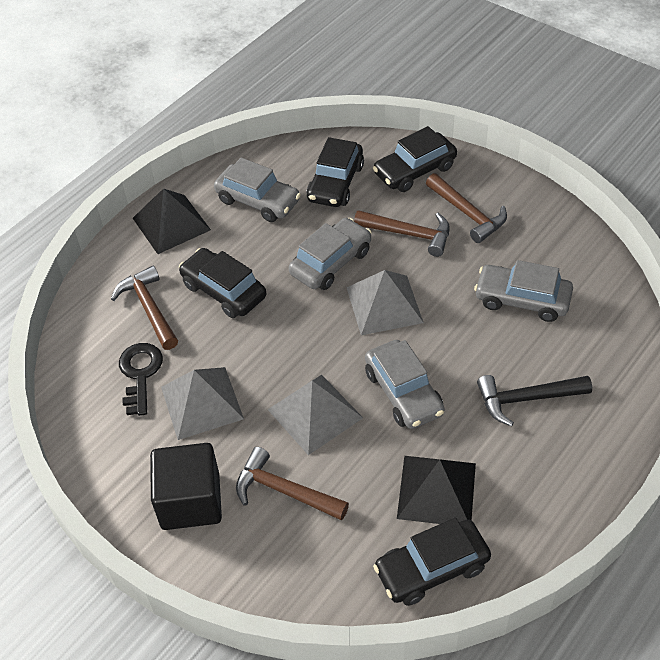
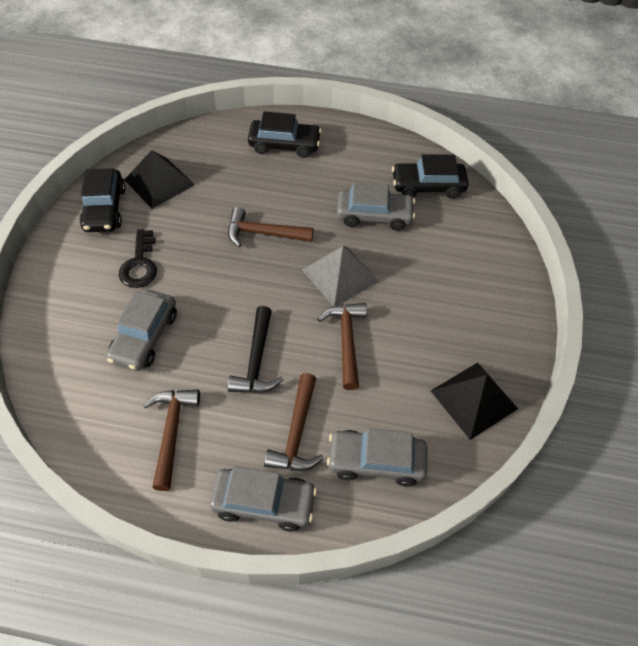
black car: 4 -> 3
black cube: 1 -> 0
grey pyramid: 3 -> 1

